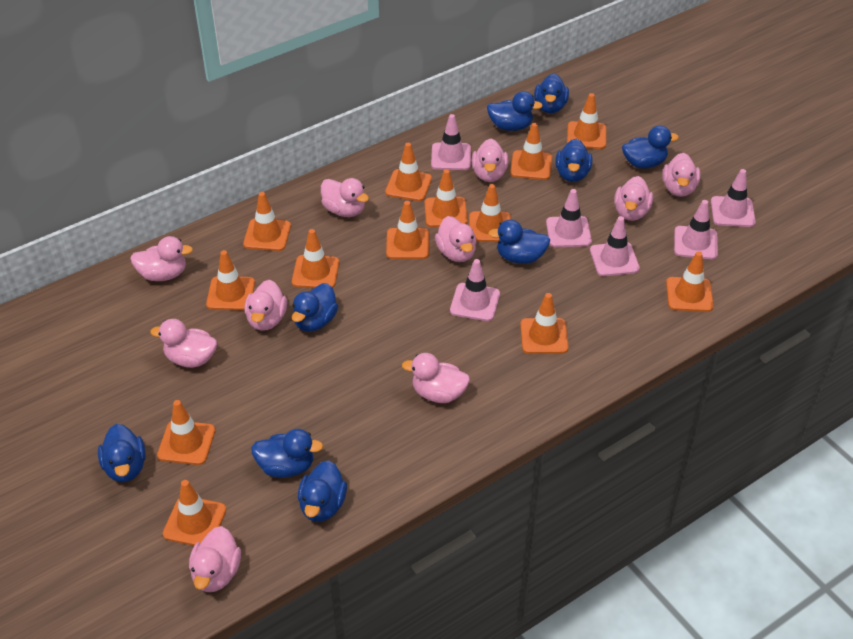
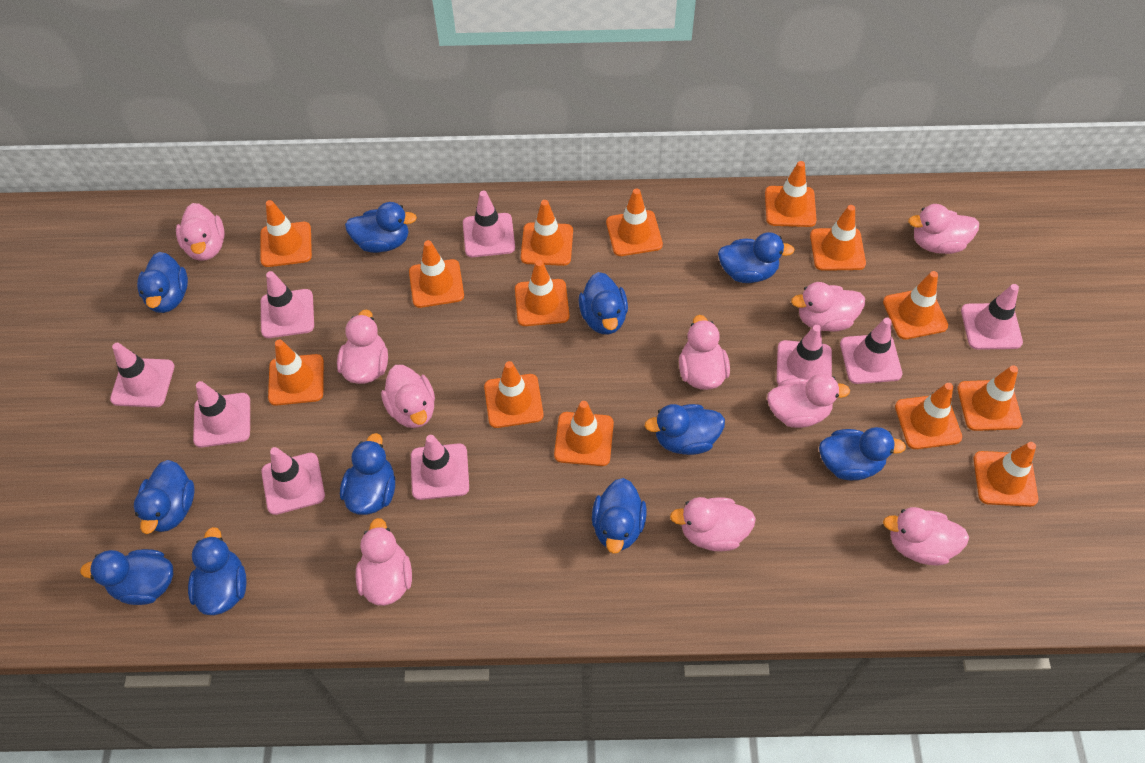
blue duck: 9 -> 11
orange traffic cone: 13 -> 14
pink traffic cone: 6 -> 9

